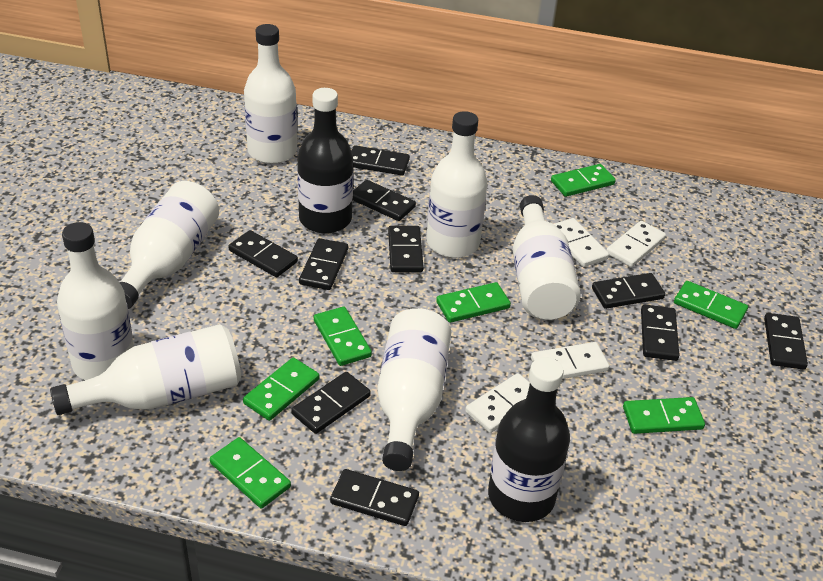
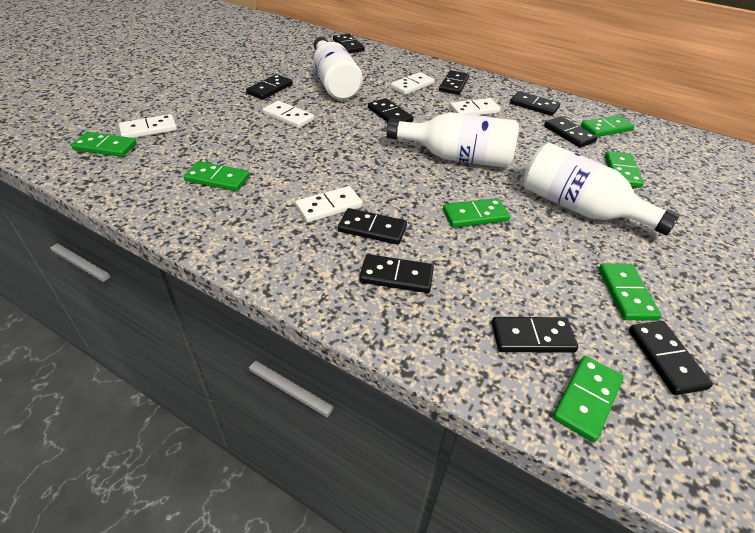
black bottle: 2 -> 0
white bottle: 7 -> 3
white domino: 4 -> 5

